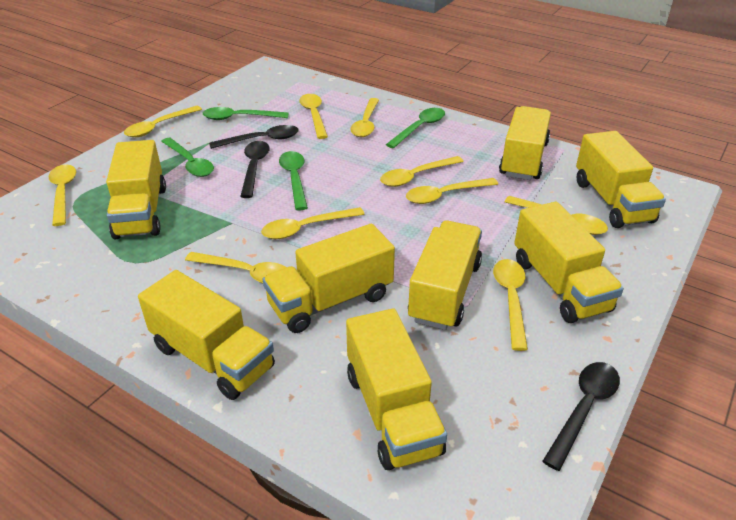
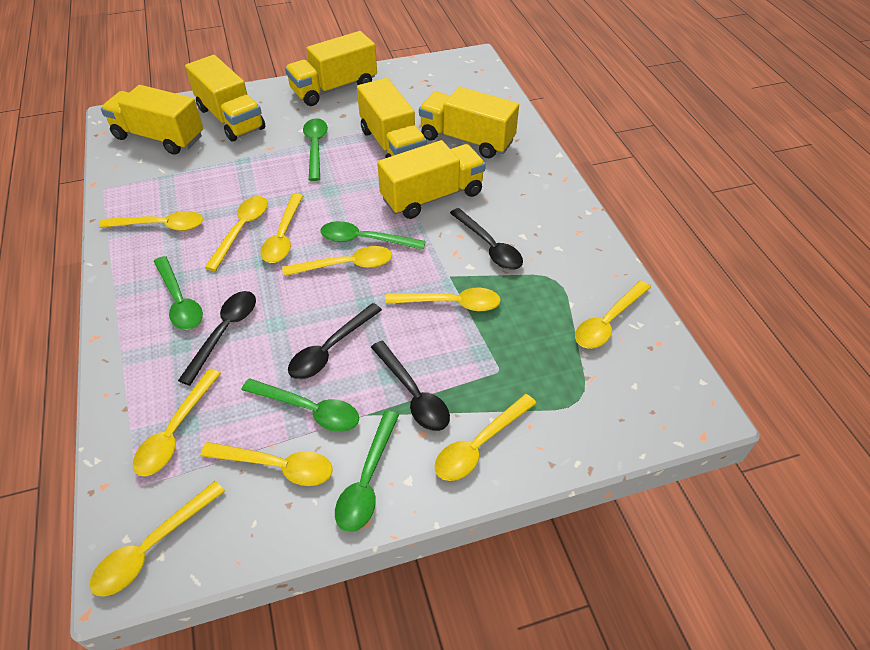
black spoon: 3 -> 4
green spoon: 4 -> 5
yellow truck: 8 -> 6

